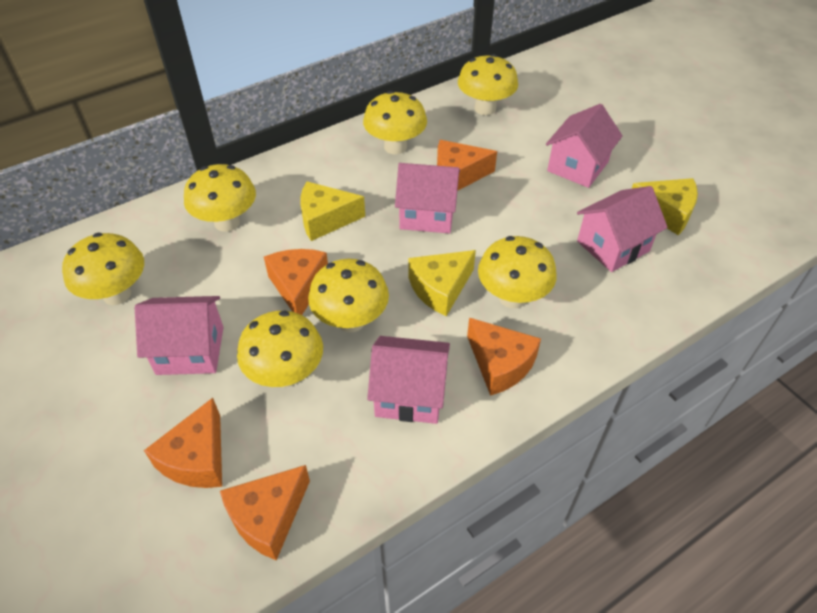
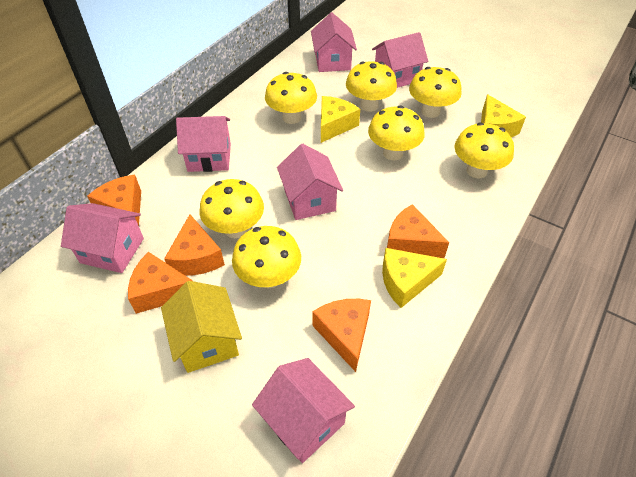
pink house: 5 -> 6
yellow house: 0 -> 1

